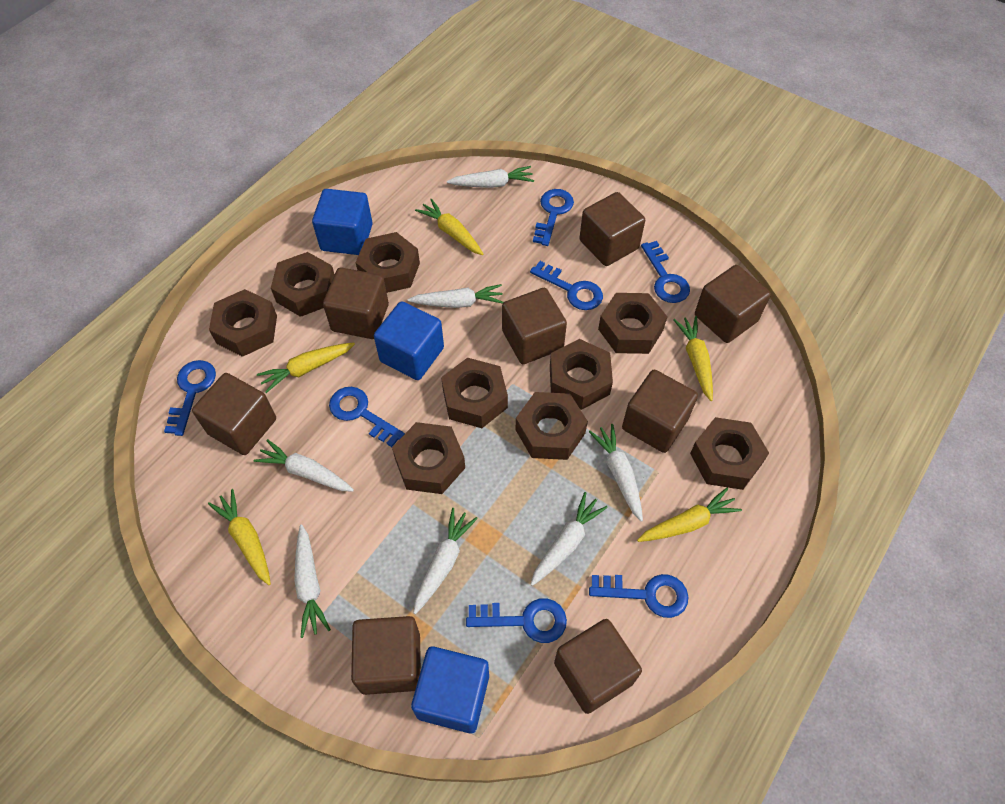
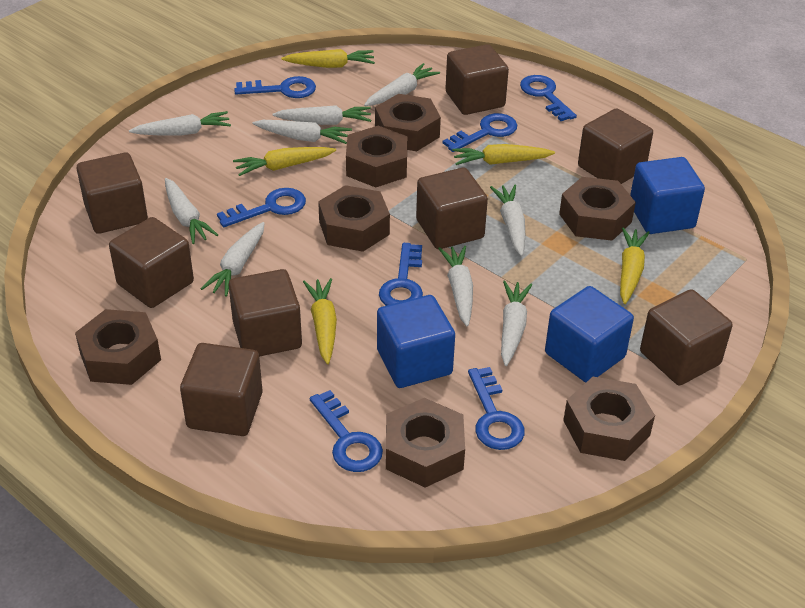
brown nut: 9 -> 7
white carrot: 7 -> 9

